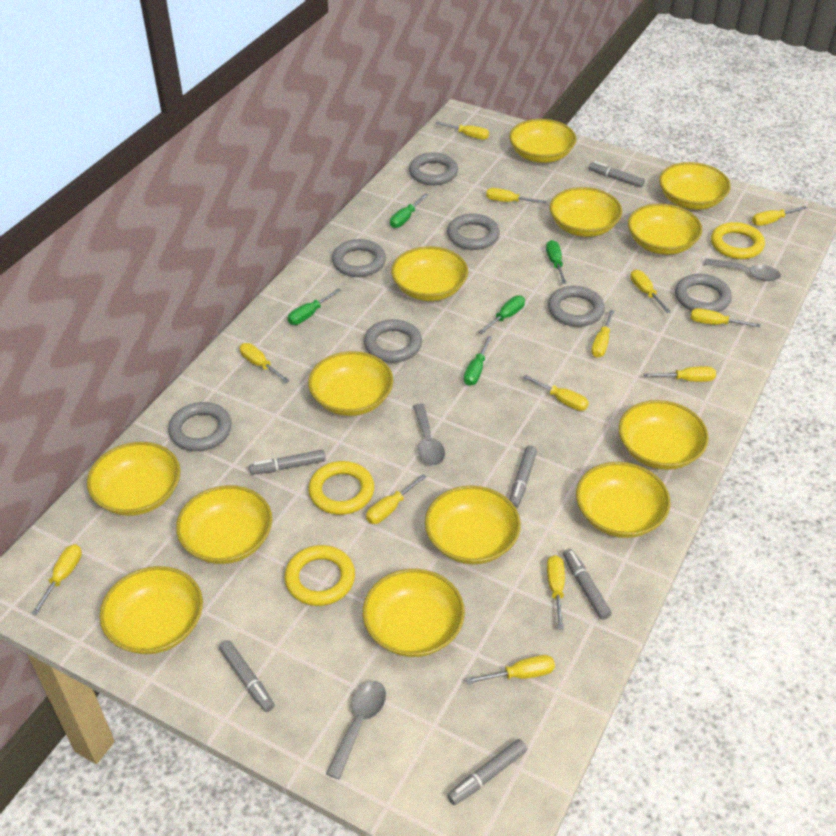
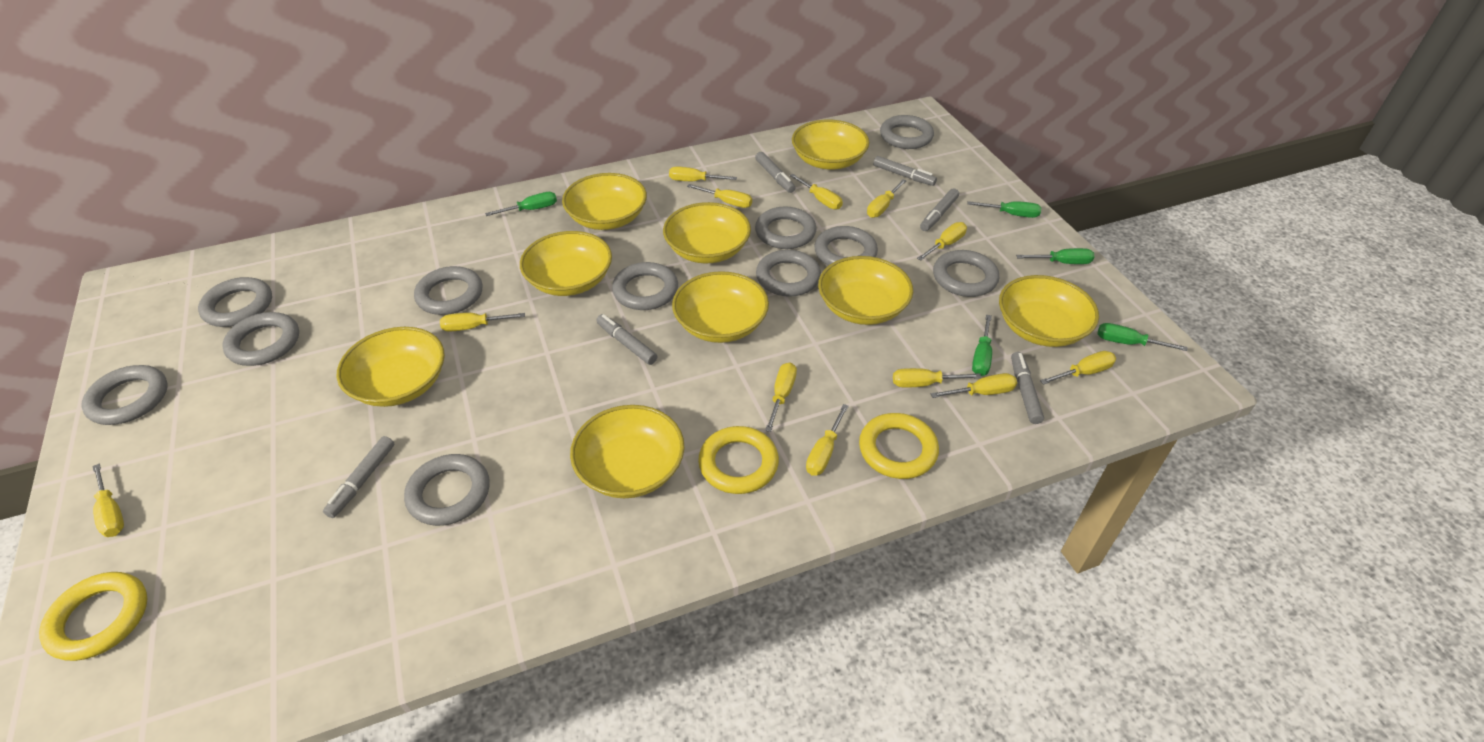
grey ring: 7 -> 11
grey spoon: 3 -> 0
yellow bowl: 13 -> 9
yellow screwdriver: 13 -> 12

